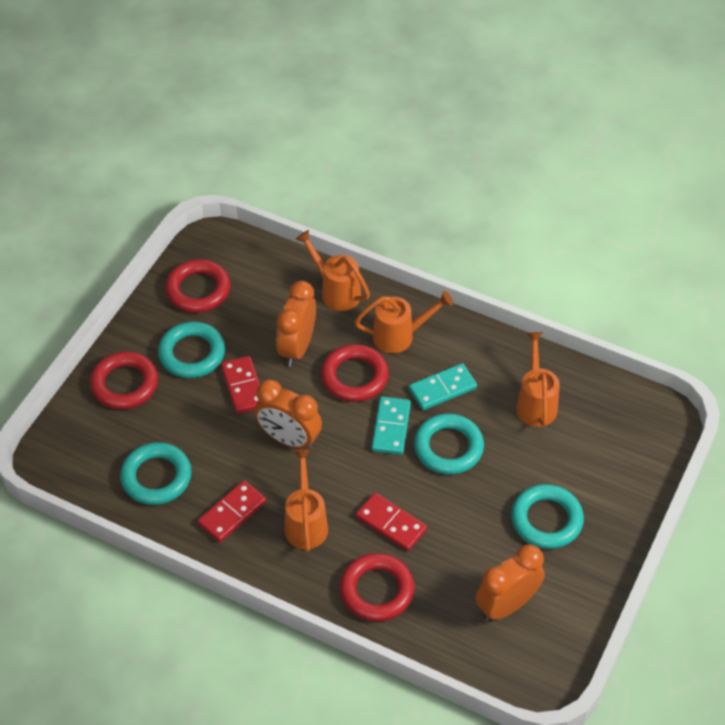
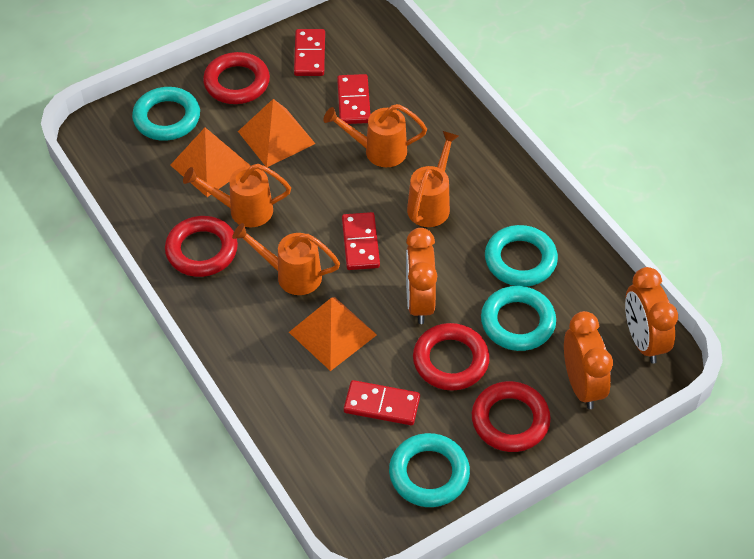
orange pyramid: 0 -> 3
red domino: 3 -> 4
turquoise domino: 2 -> 0

